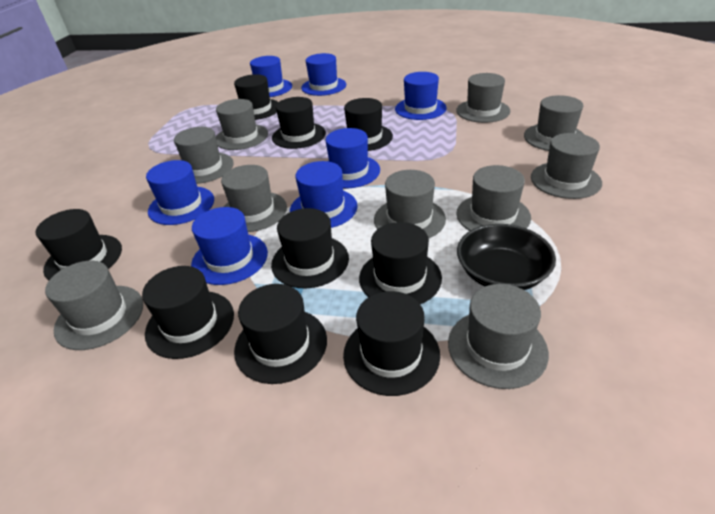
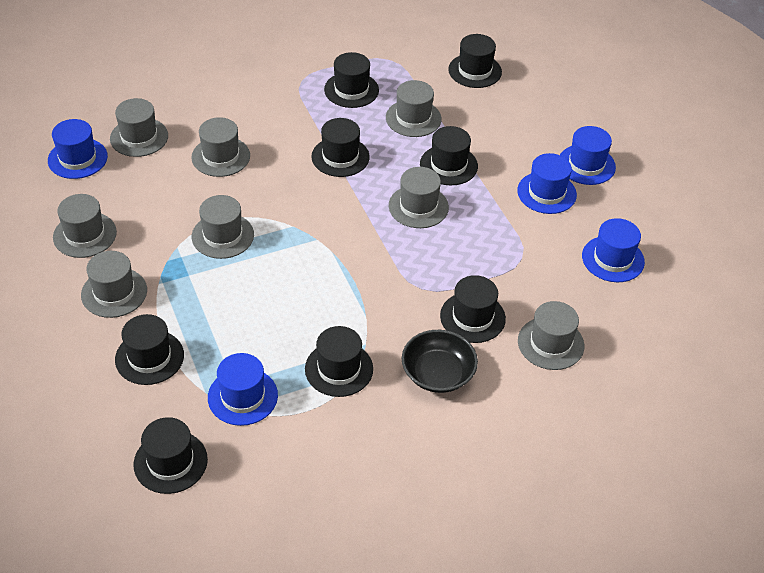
black hat: 9 -> 8
blue hat: 7 -> 5
grey hat: 10 -> 8

